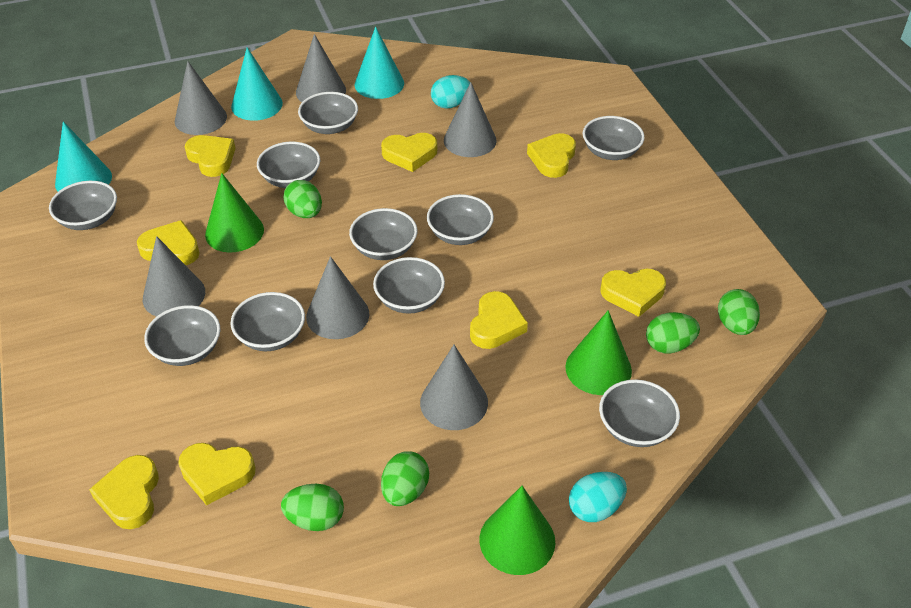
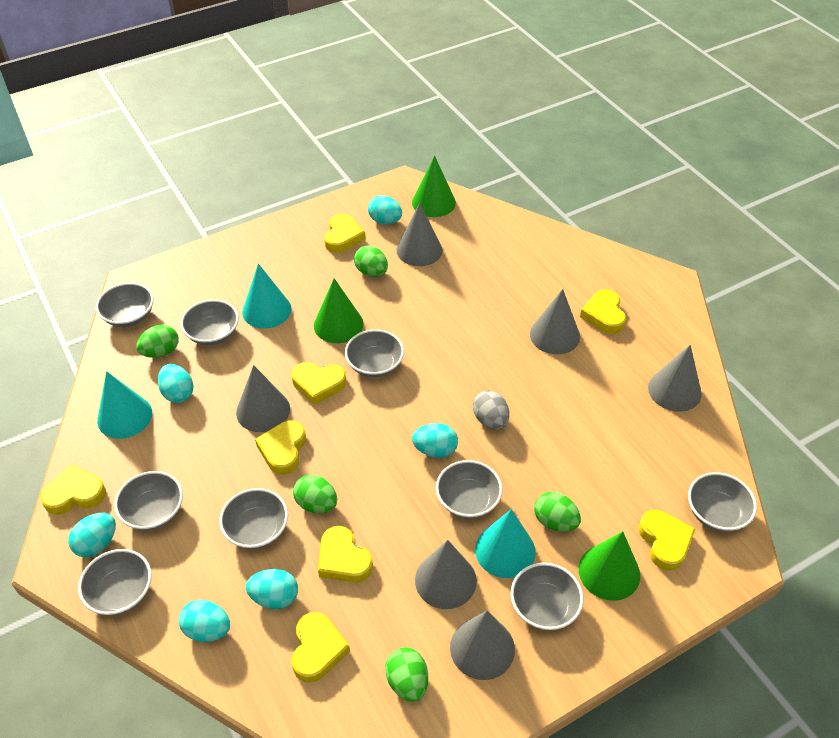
grey bowl: 10 -> 9
grey egg: 0 -> 1
turquoise egg: 2 -> 6

